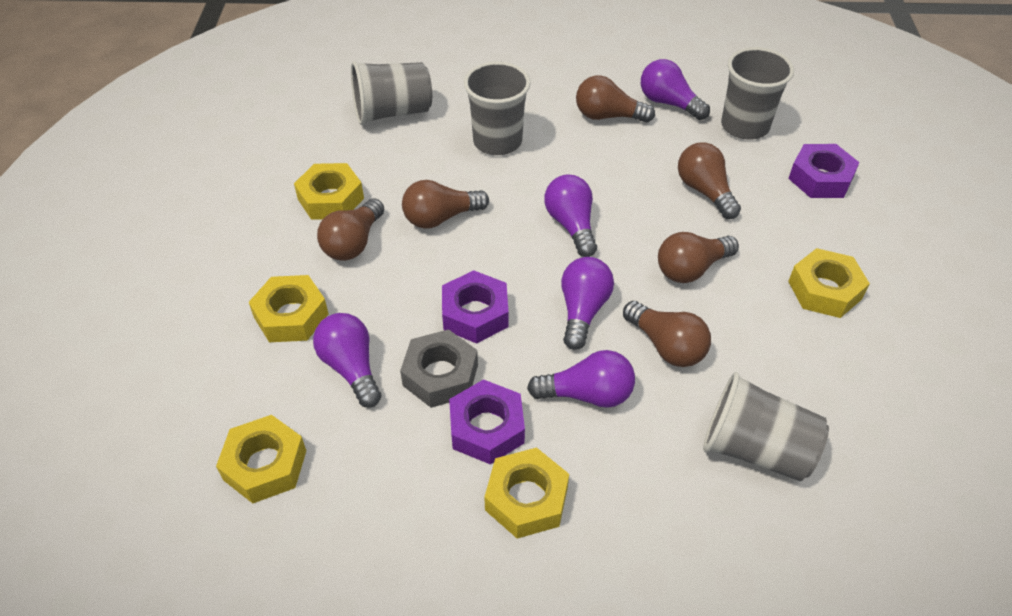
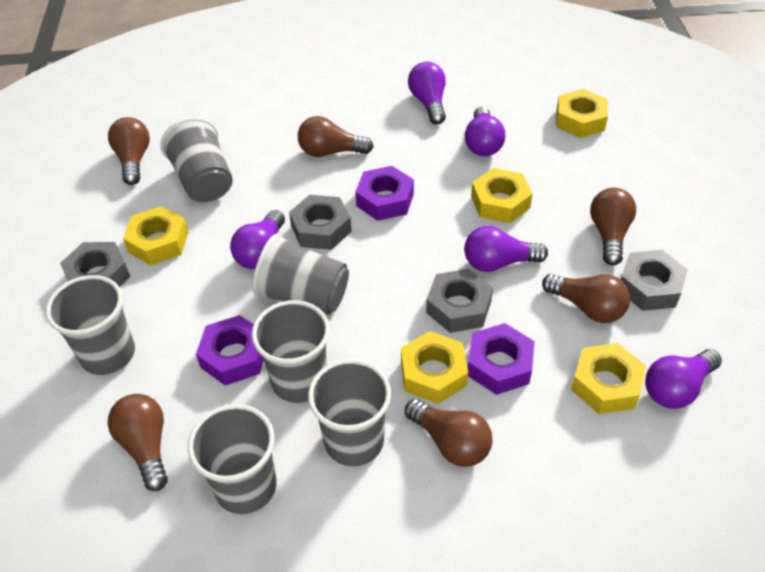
grey cup: 4 -> 6
grey nut: 1 -> 4

